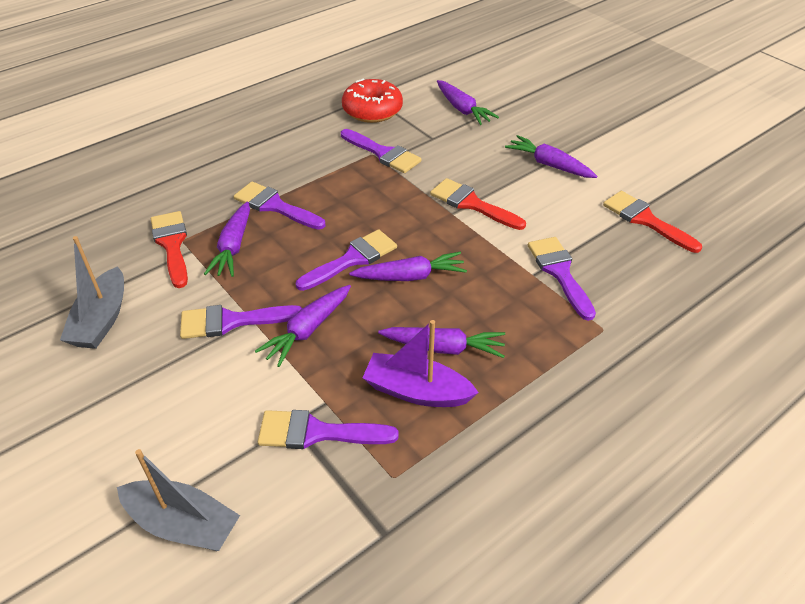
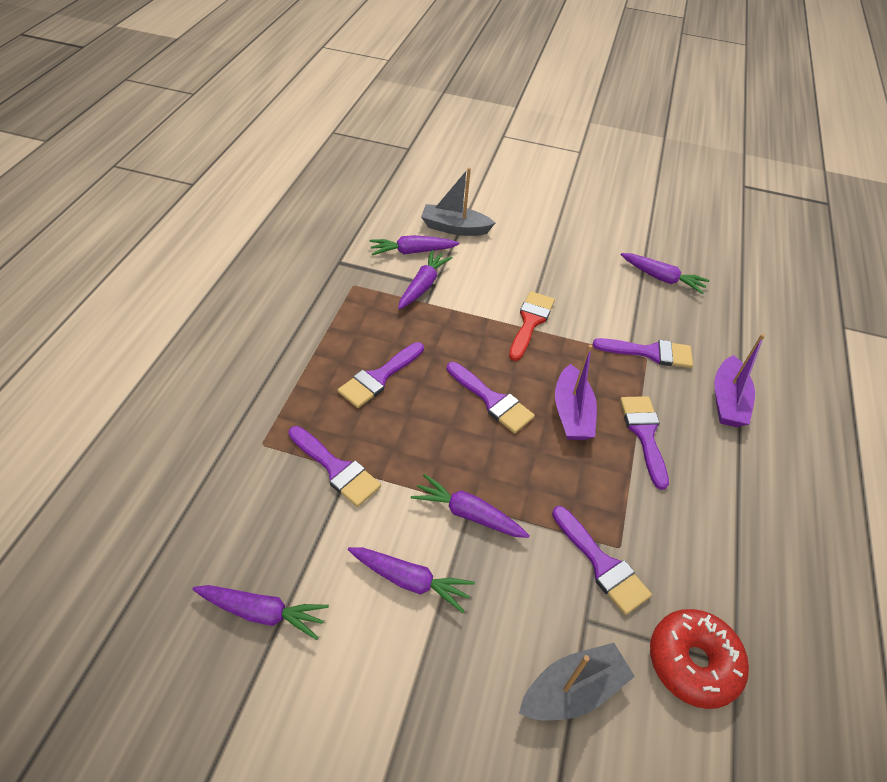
purple boat: 1 -> 2
red brush: 3 -> 1

